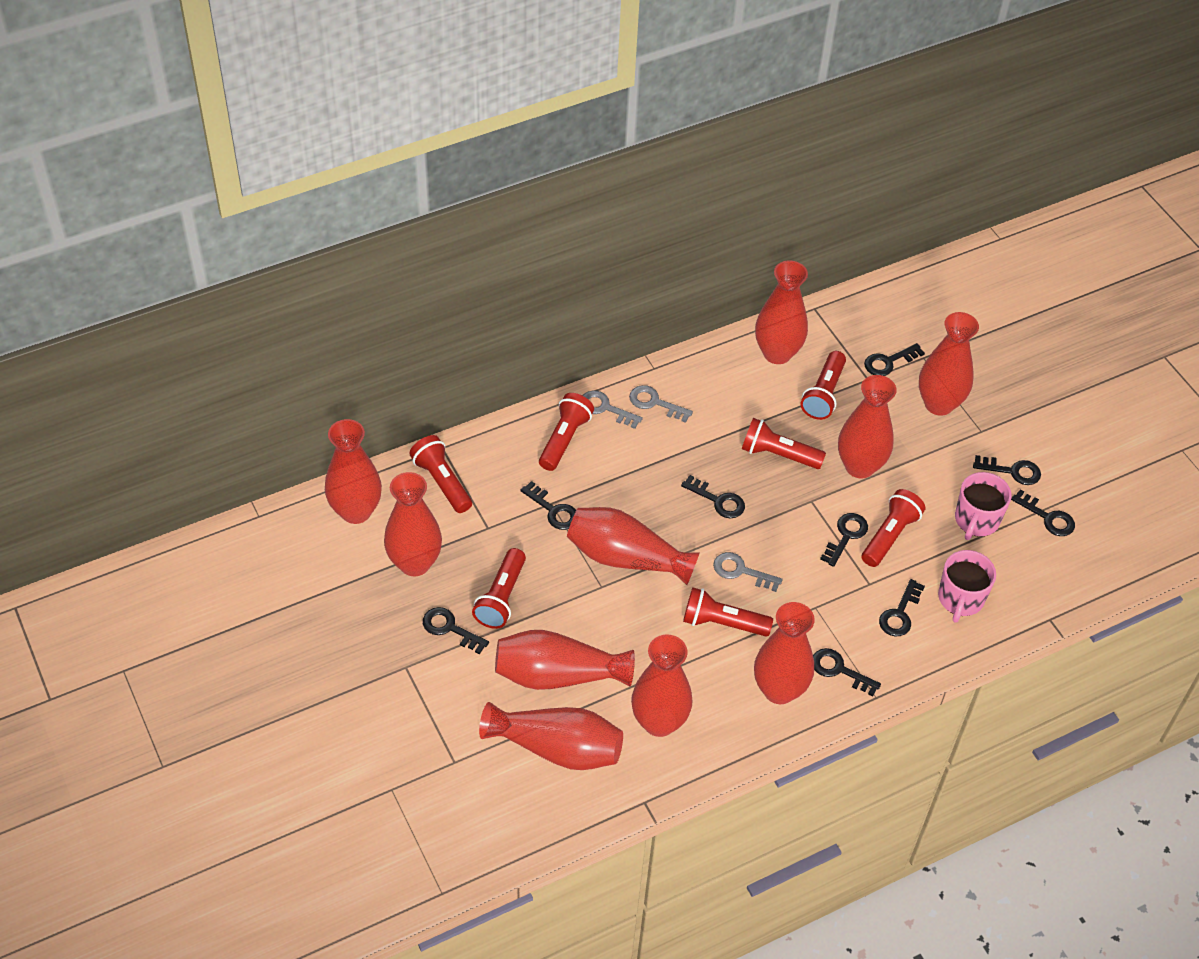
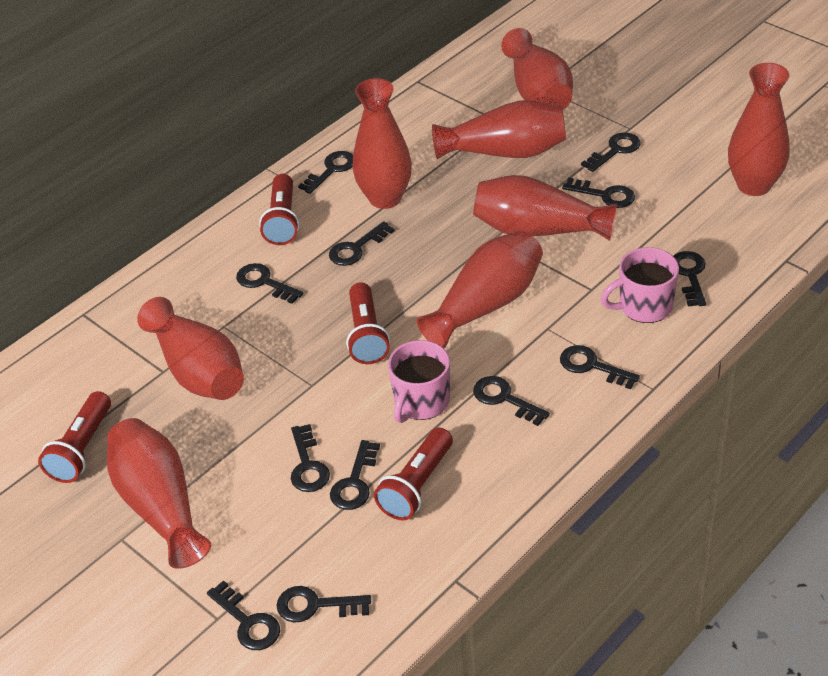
black key: 9 -> 12
grey key: 3 -> 0
red flashlight: 7 -> 4
red vase: 10 -> 8

